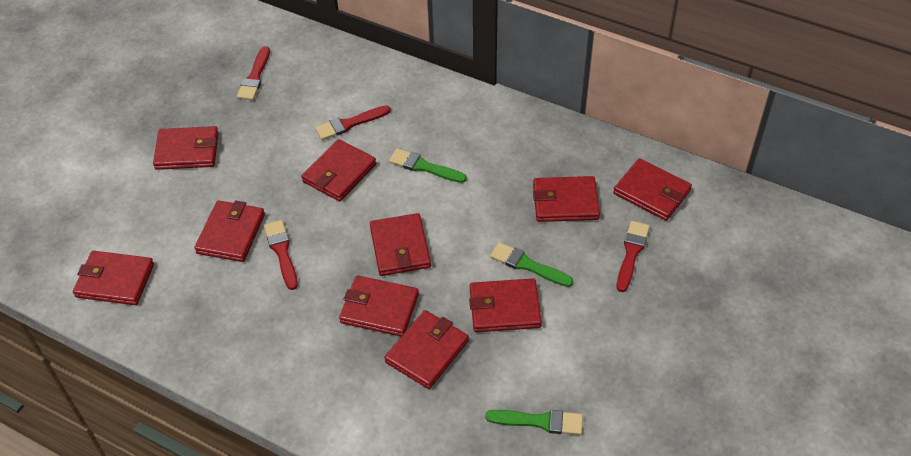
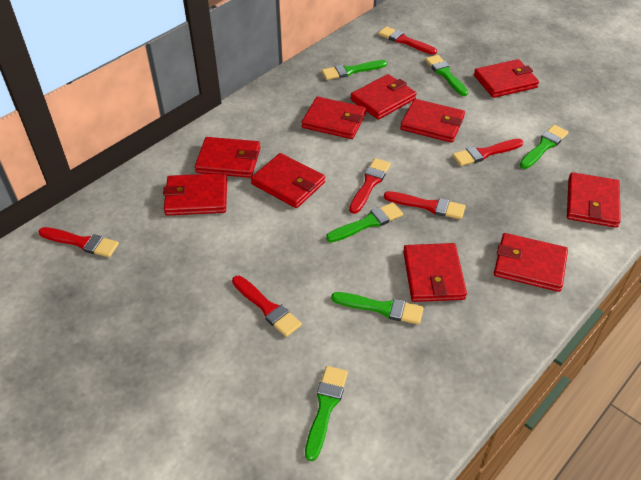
green brush: 3 -> 6
red brush: 4 -> 6

